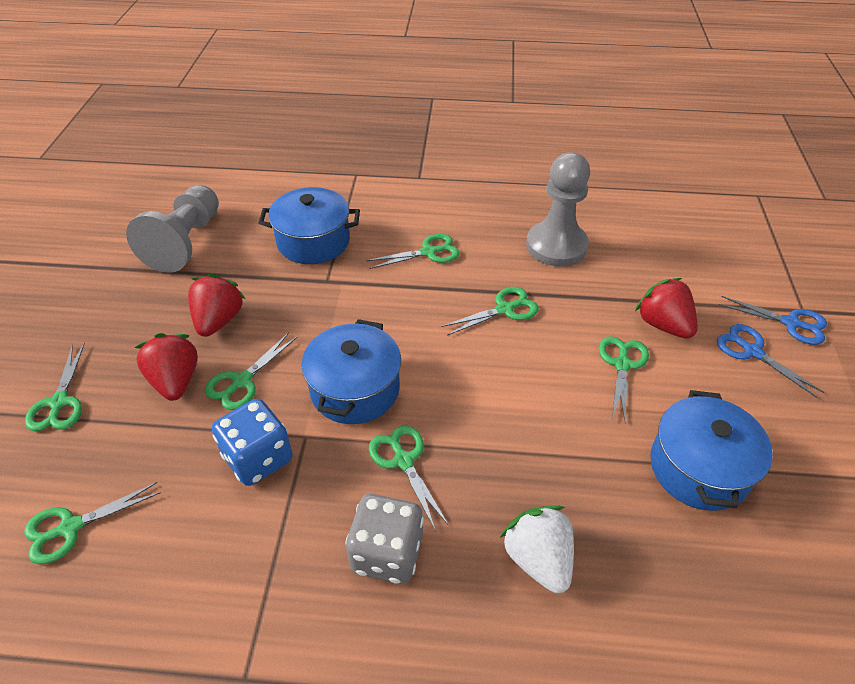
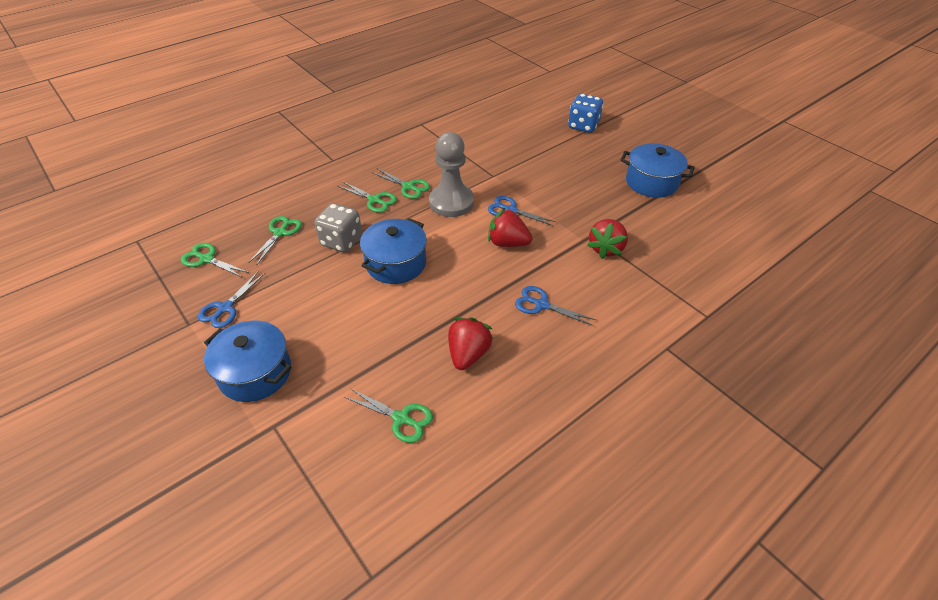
blue scissors: 2 -> 3
green scissors: 7 -> 5
grey pawn: 2 -> 1
white strawberry: 1 -> 0

